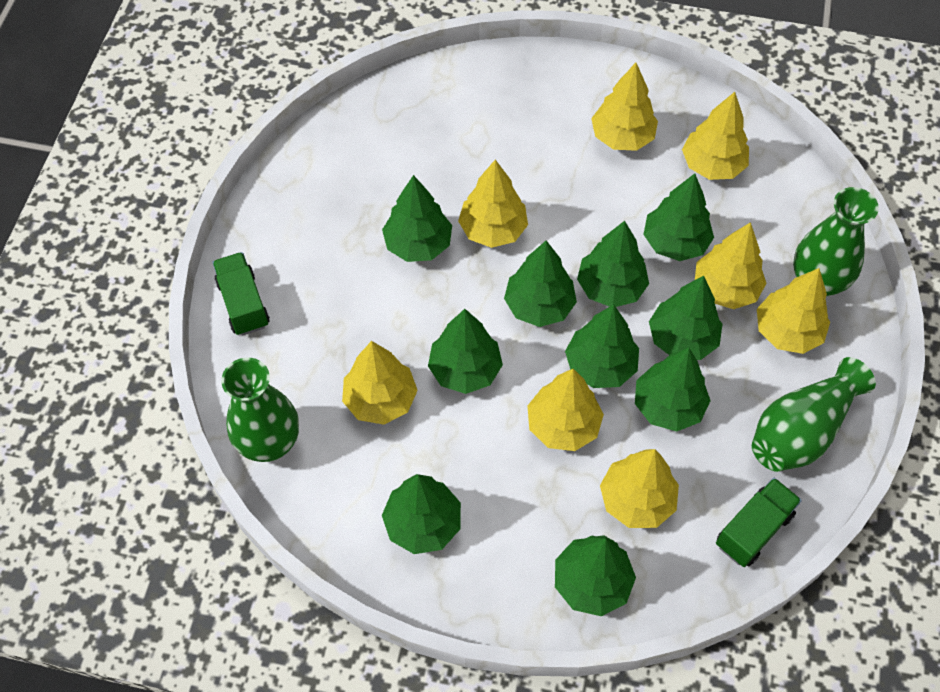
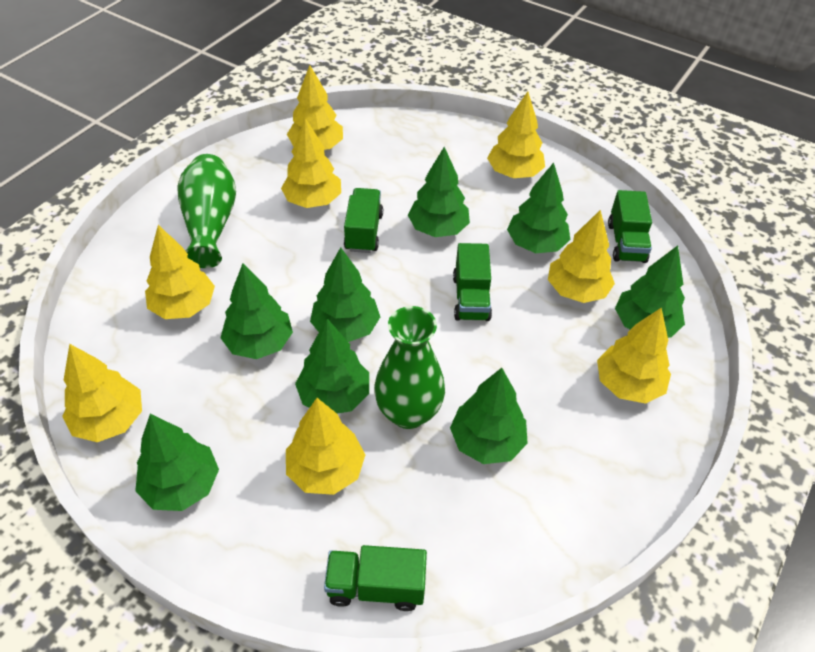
green tree: 10 -> 8
green truck: 2 -> 4
green vase: 3 -> 2

